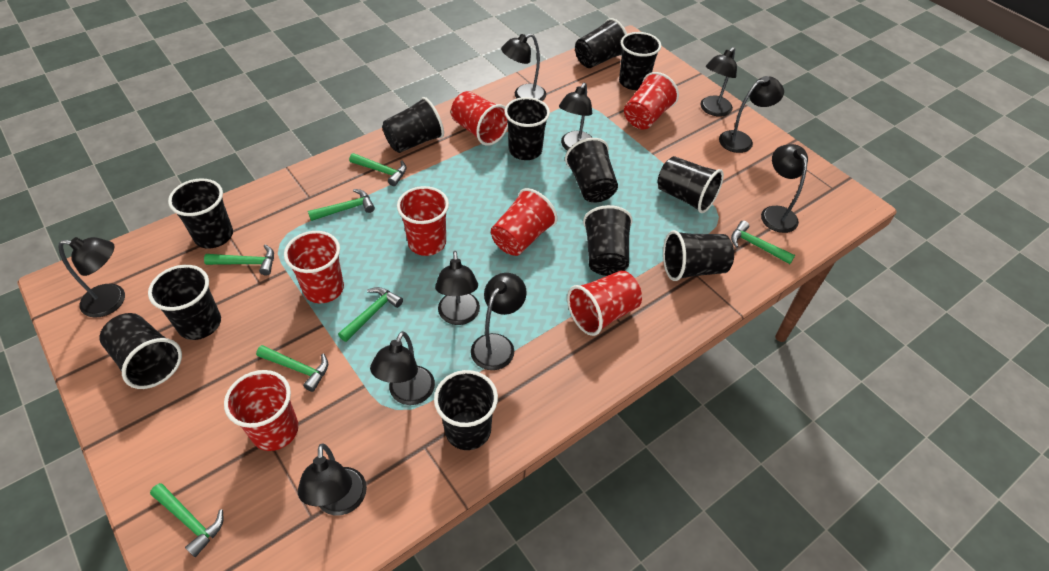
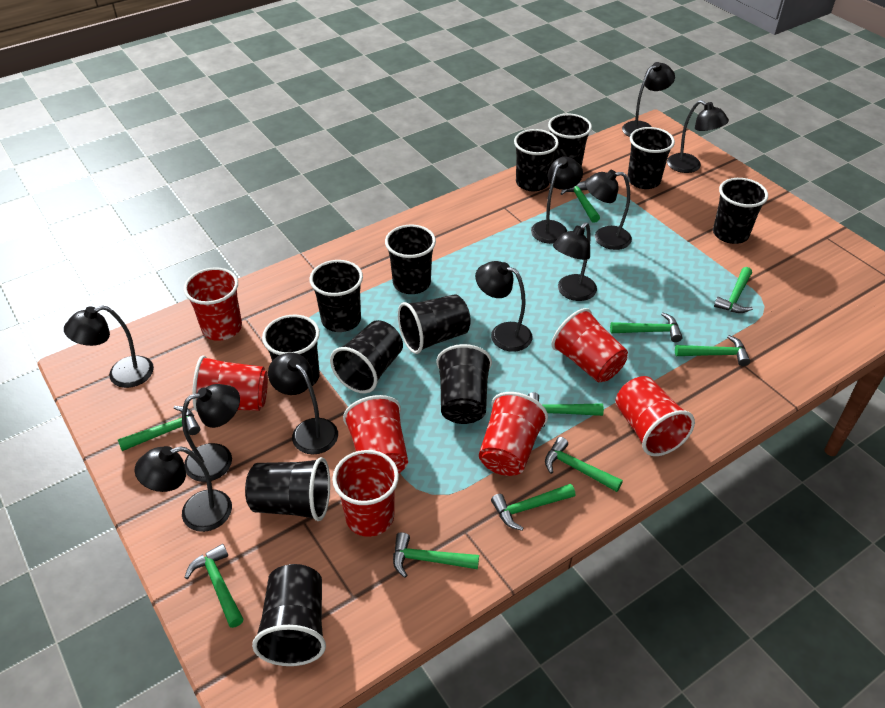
green hammer: 7 -> 10

